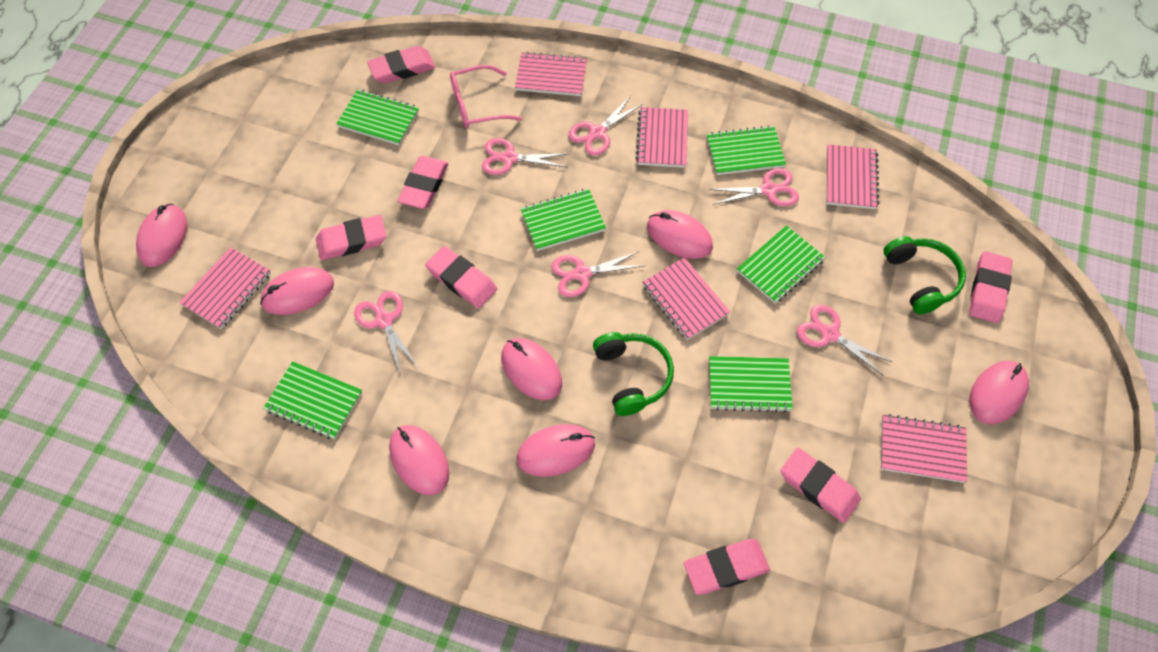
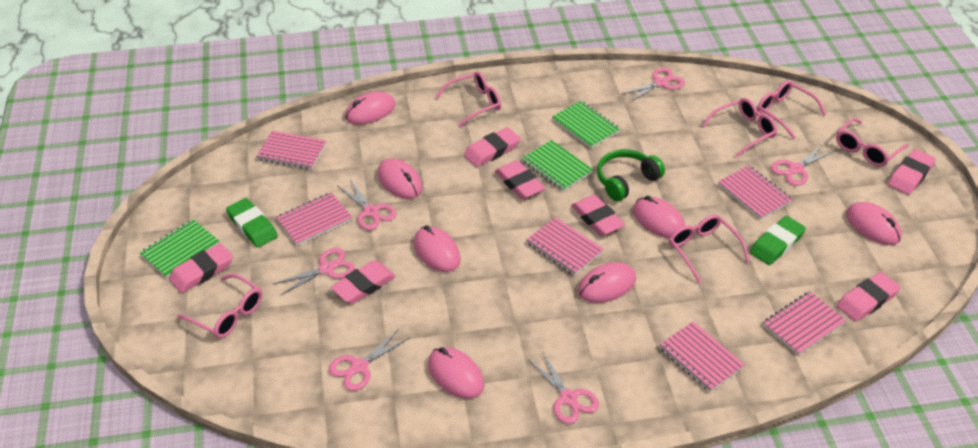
green eraser: 0 -> 2
green headphones: 2 -> 1
green notebook: 6 -> 3
pink glasses: 1 -> 6

